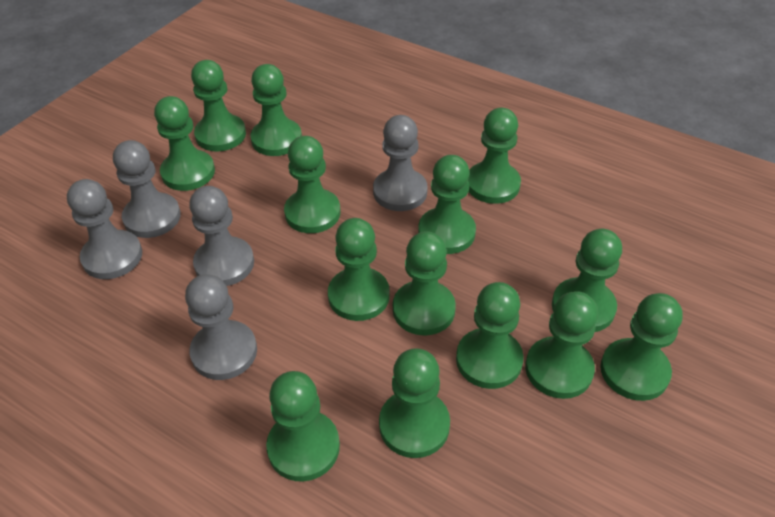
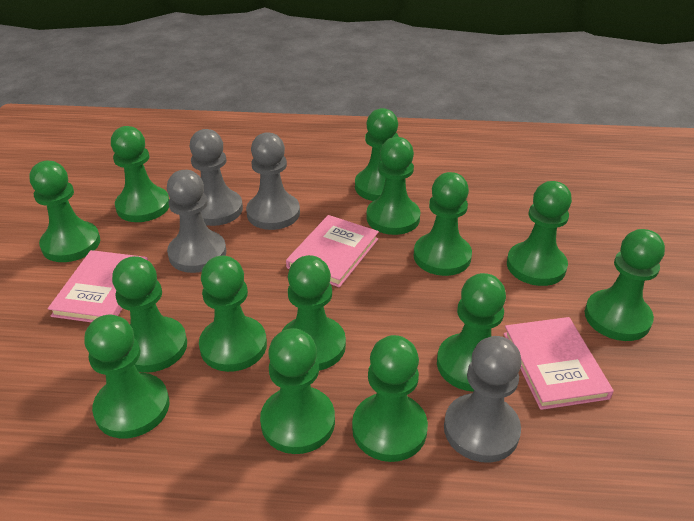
grey pawn: 5 -> 4
pink book: 0 -> 3

